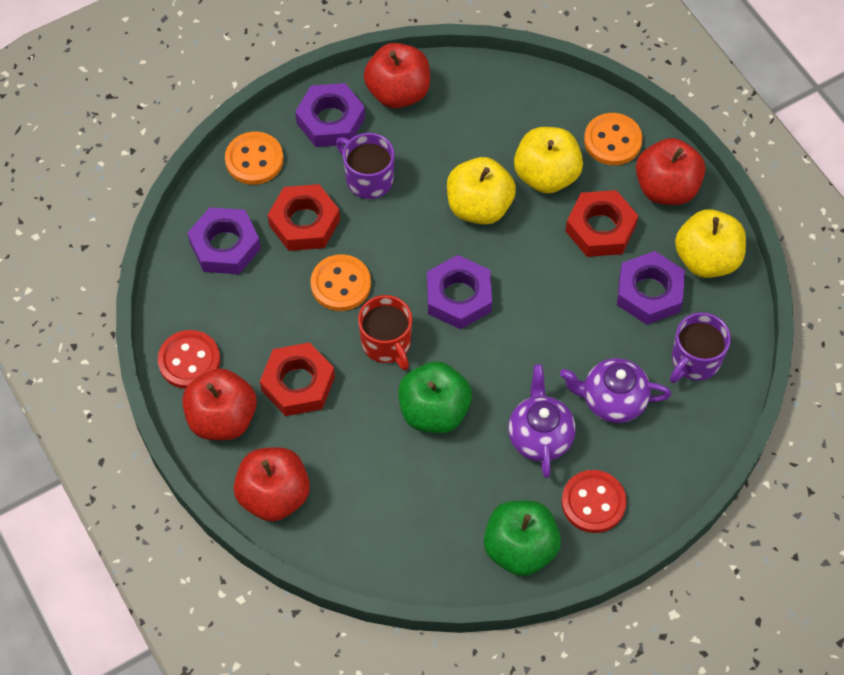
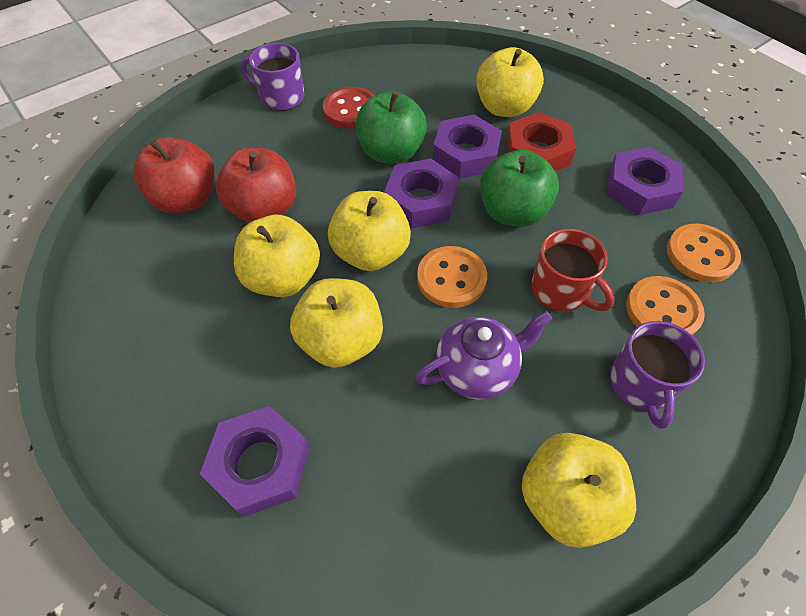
purple teapot: 2 -> 1
red apple: 4 -> 2
red button: 2 -> 1
red nut: 3 -> 1
yellow apple: 3 -> 5

